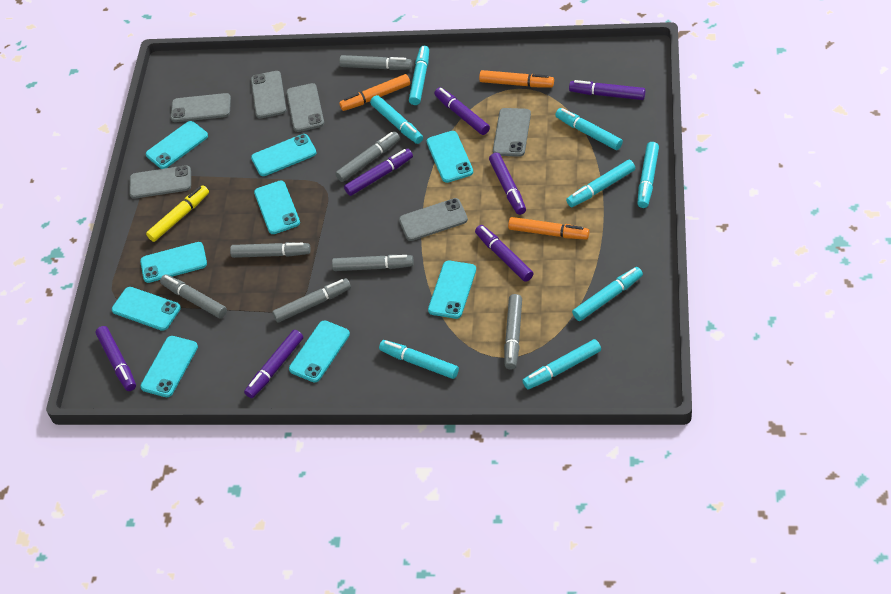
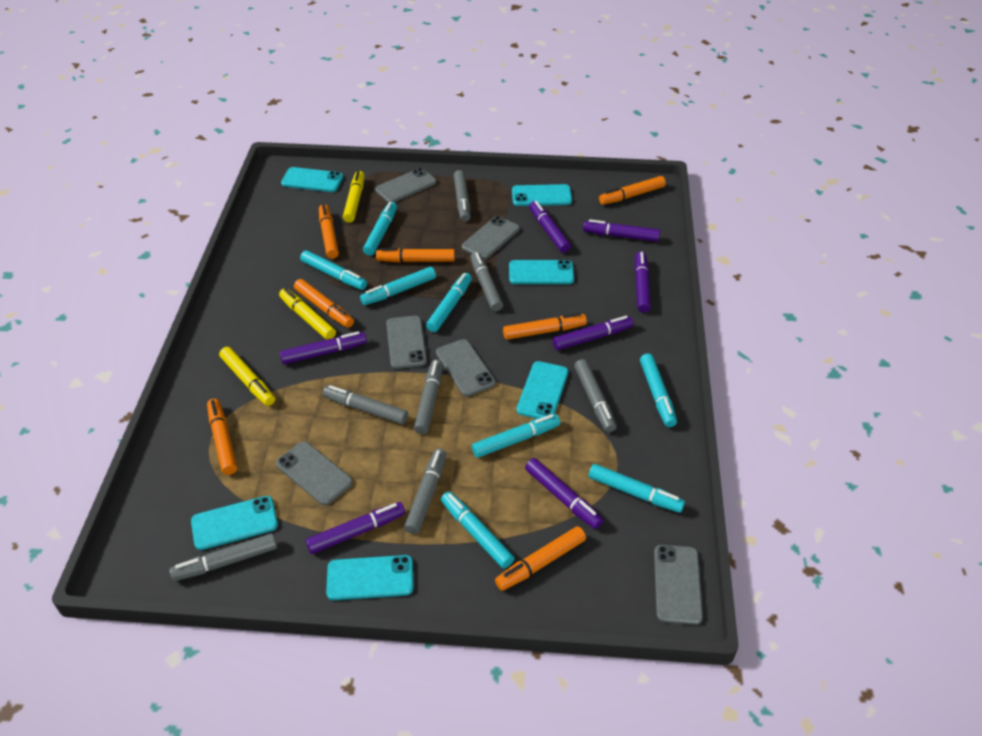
orange marker: 3 -> 7
turquoise phone: 9 -> 6
yellow marker: 1 -> 3

